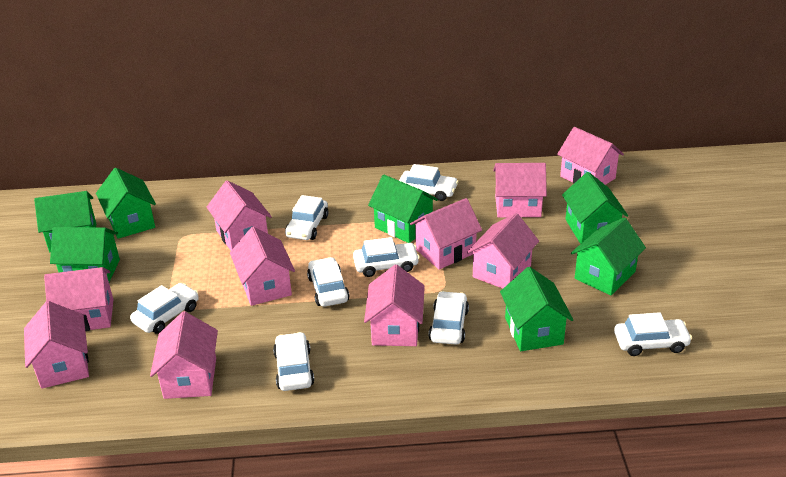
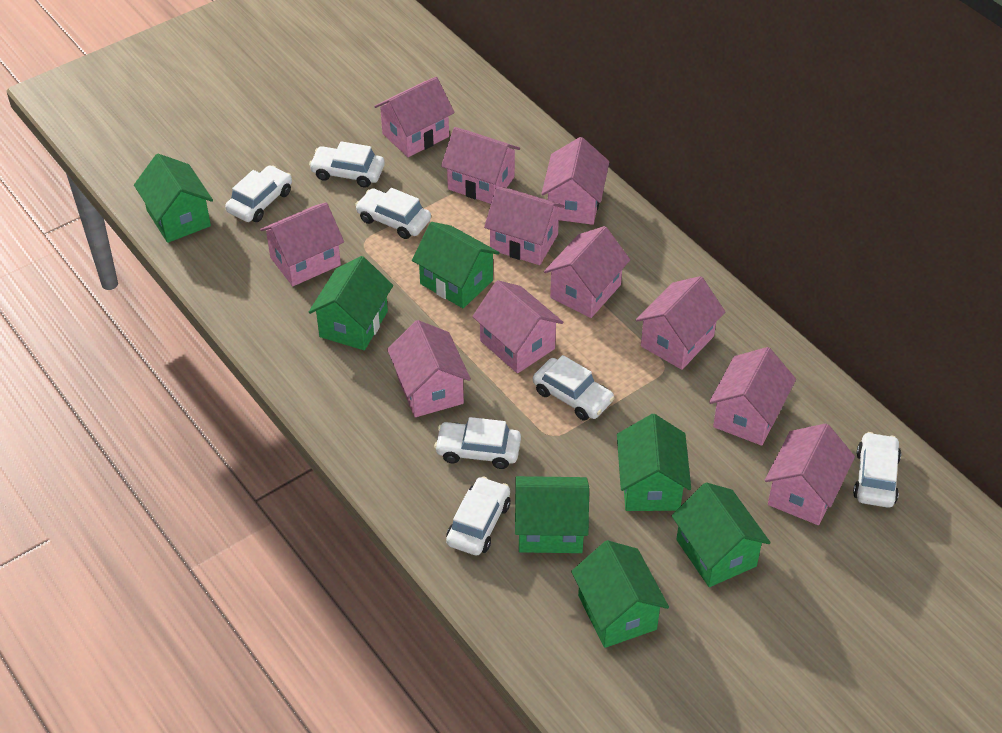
pink house: 10 -> 11
white car: 8 -> 7

